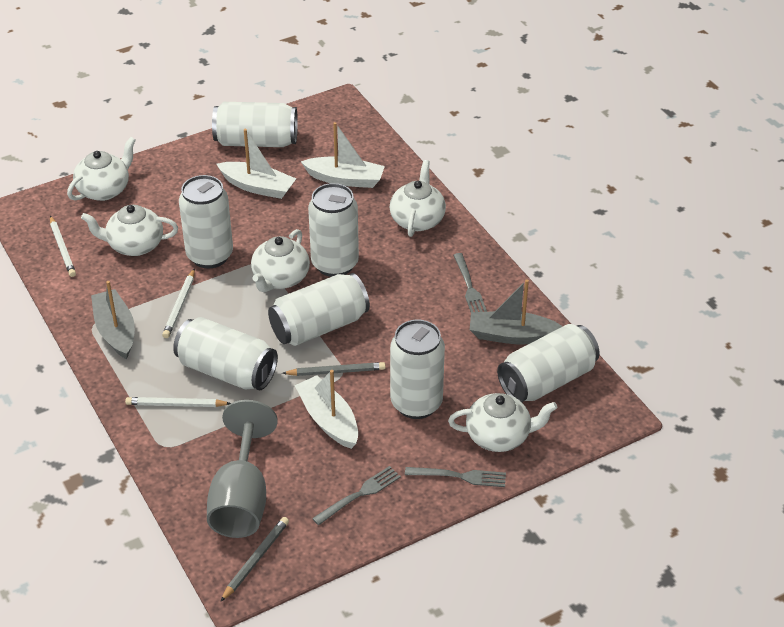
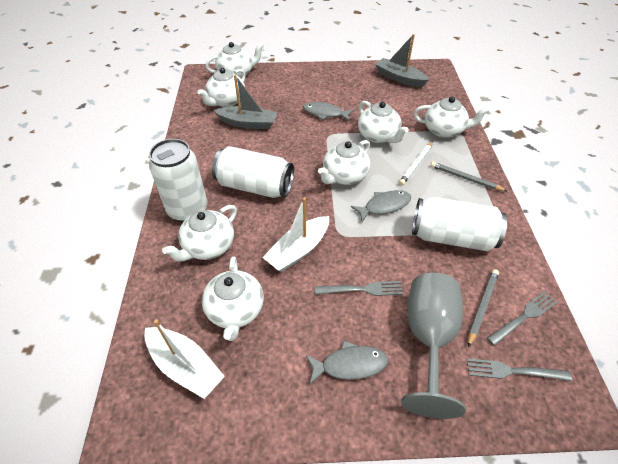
grey fish: 0 -> 3
white boat: 3 -> 2
white can: 7 -> 3
white pencil: 3 -> 1
white teapot: 5 -> 7

